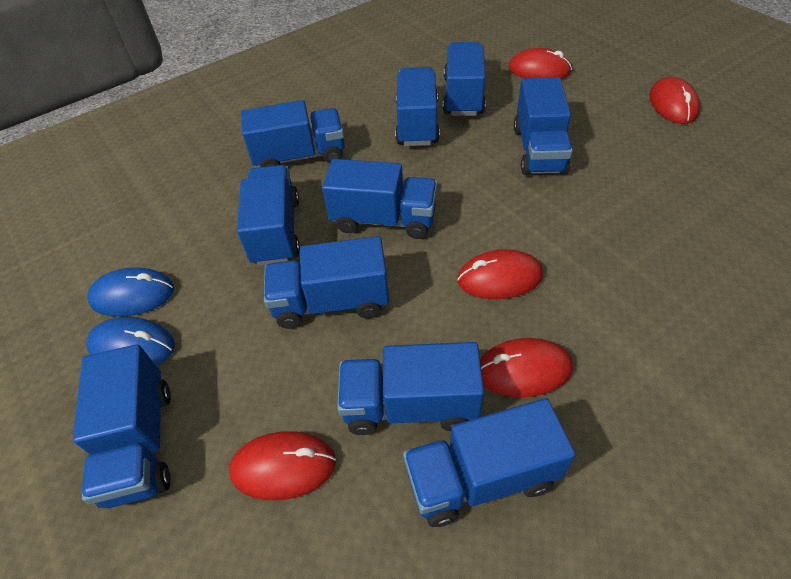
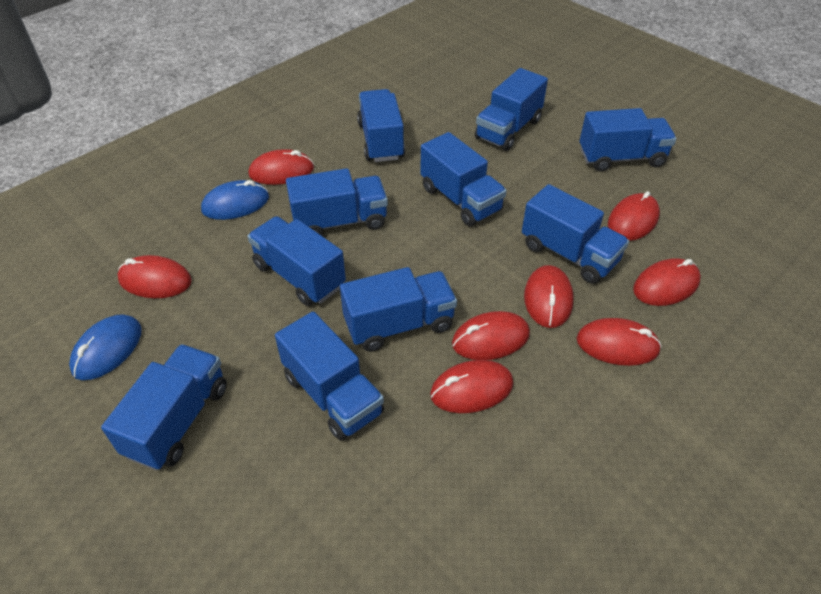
red mouse: 5 -> 8

